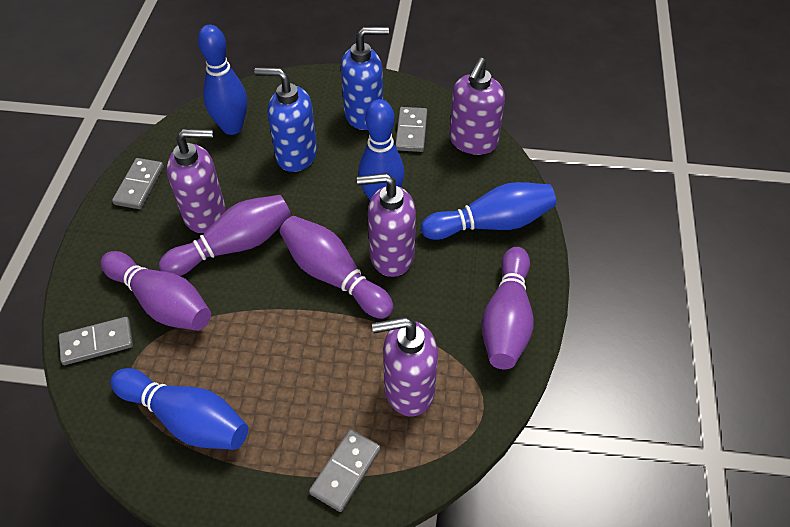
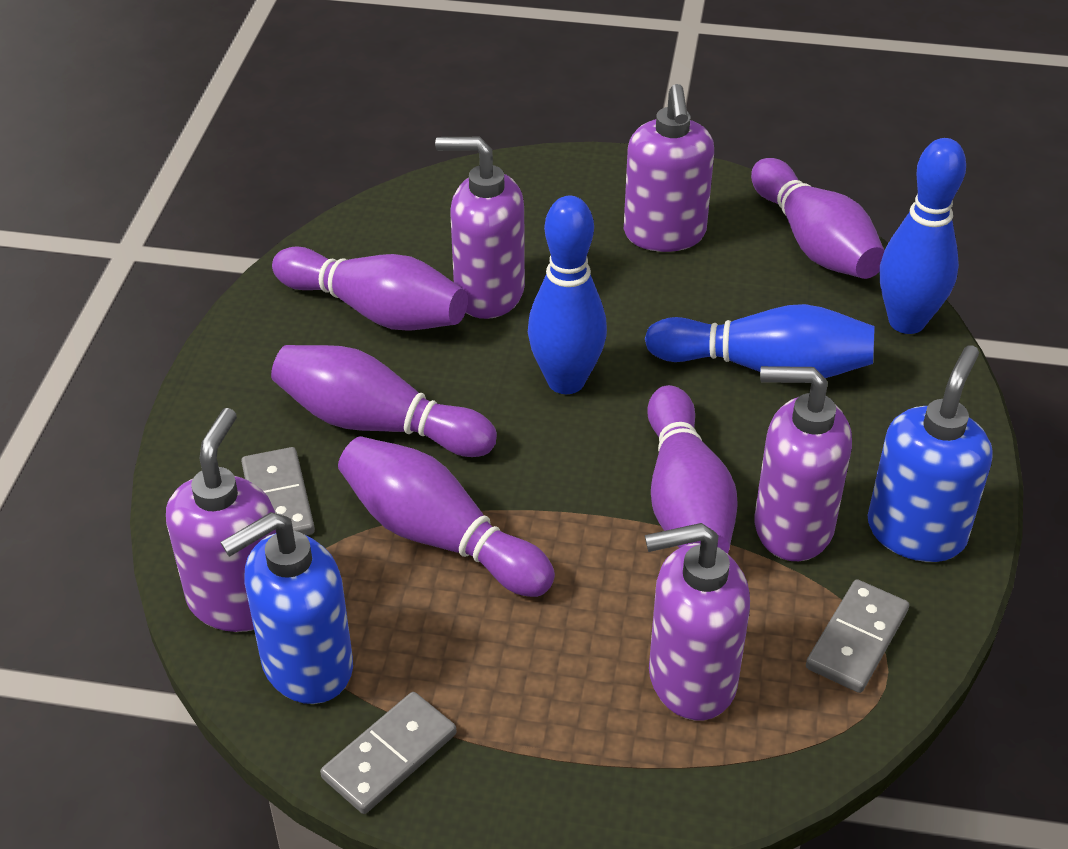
blue bowling pin: 4 -> 3
grey domino: 4 -> 3
purple bowling pin: 4 -> 5
purple soap dispenser: 4 -> 5

